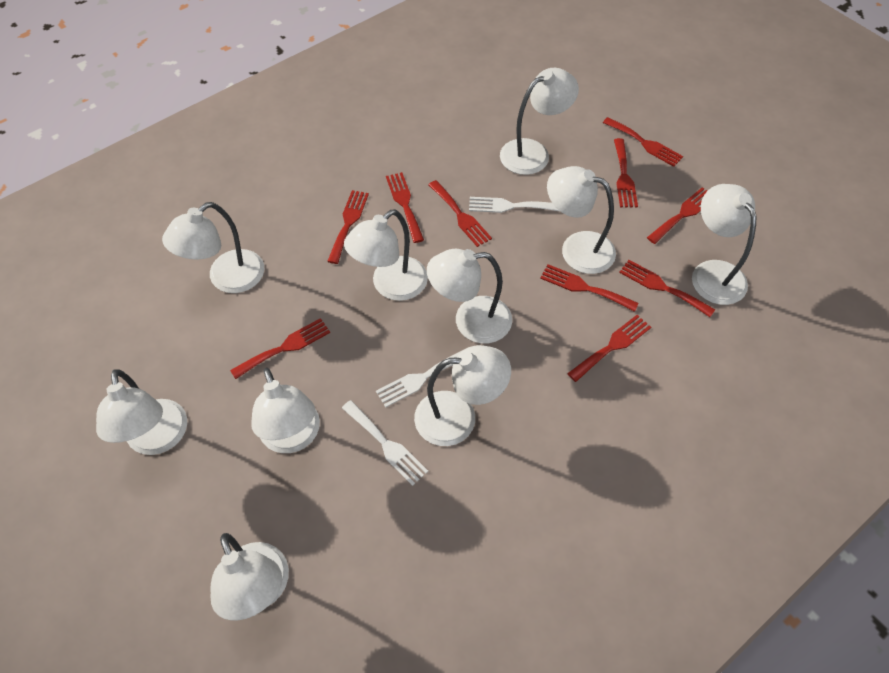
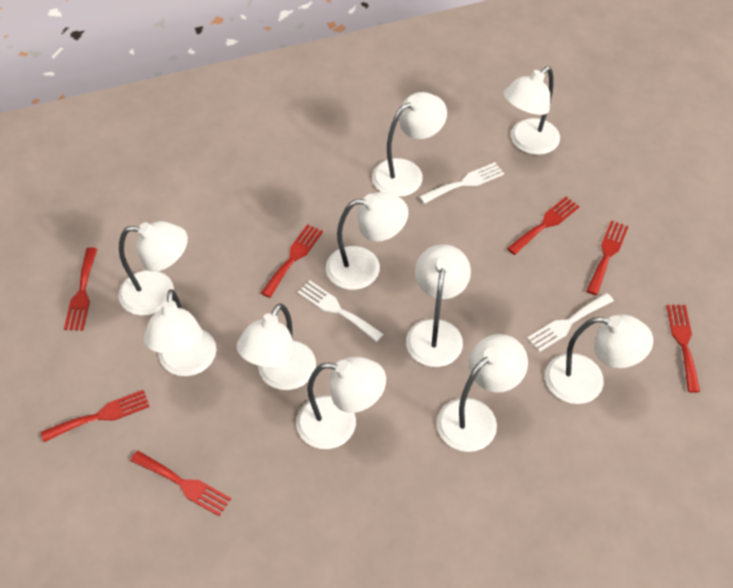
red fork: 10 -> 7

